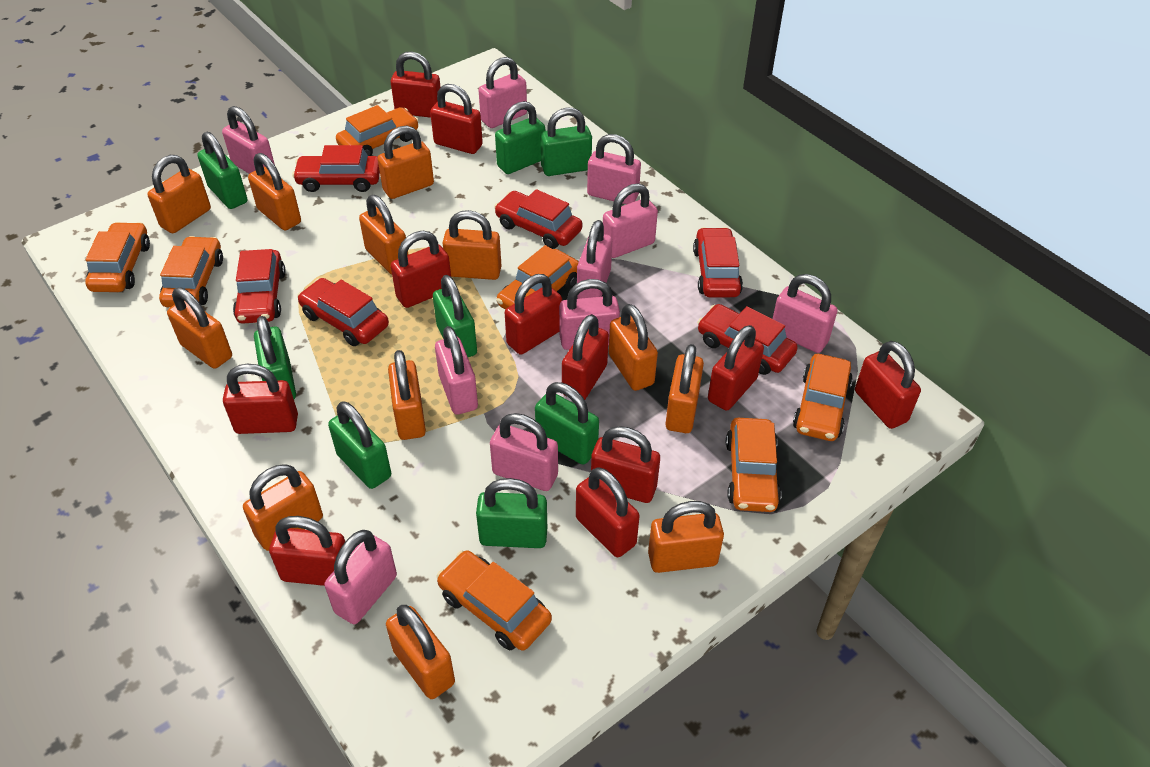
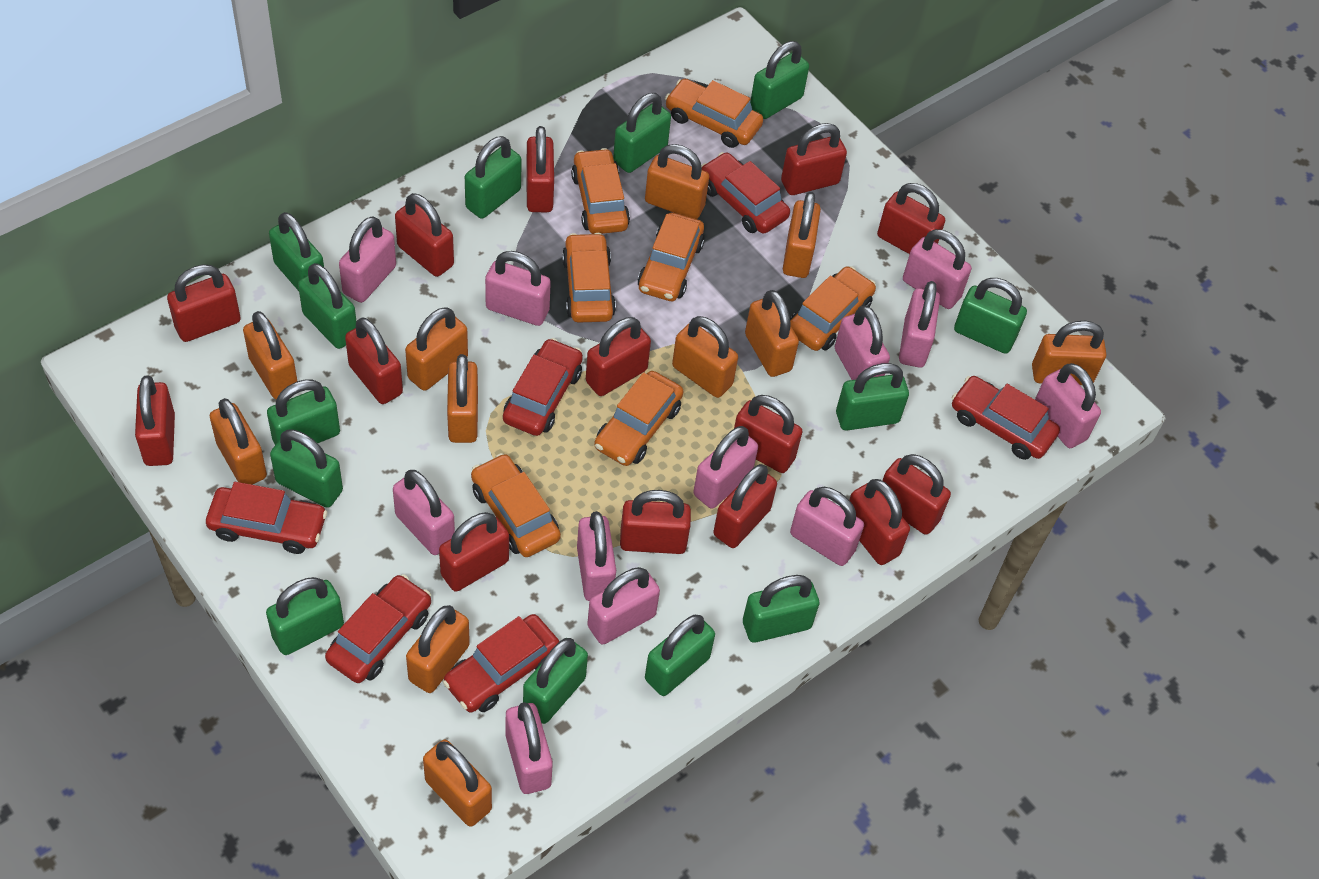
green padlock: 8 -> 13
orange padlock: 12 -> 11
pink padlock: 10 -> 12
red padlock: 11 -> 14

